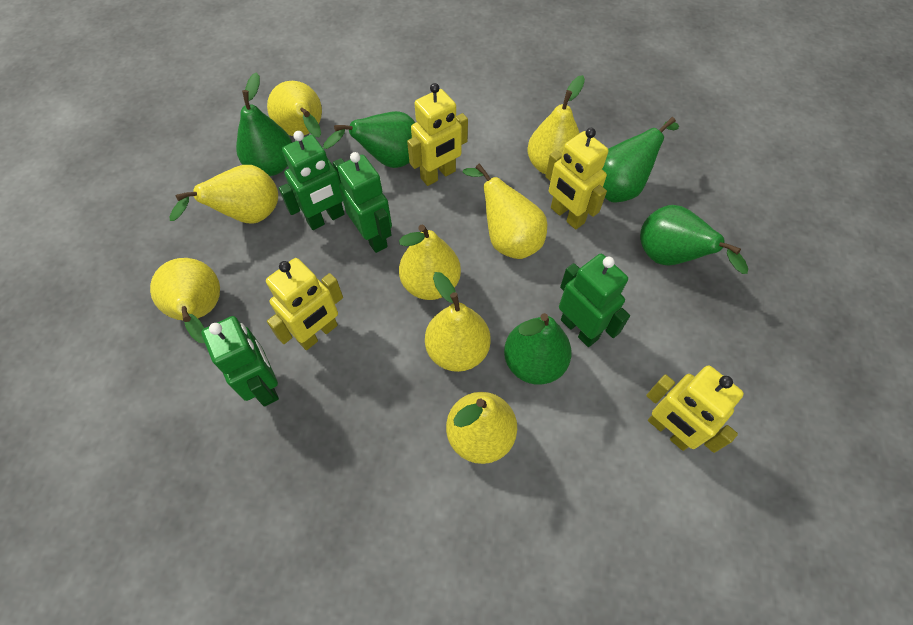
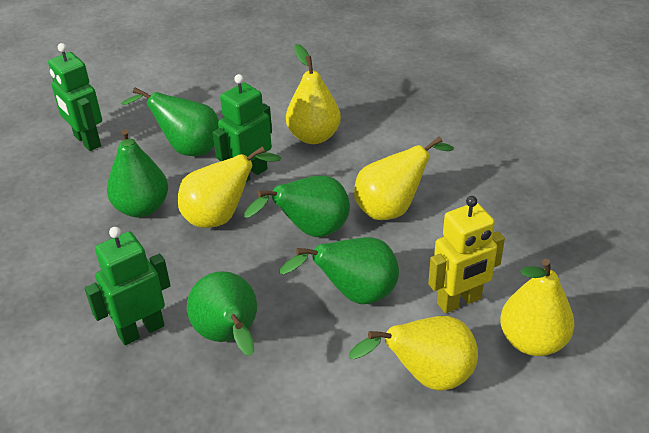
green robot: 4 -> 3
yellow pear: 8 -> 5
yellow robot: 4 -> 1

